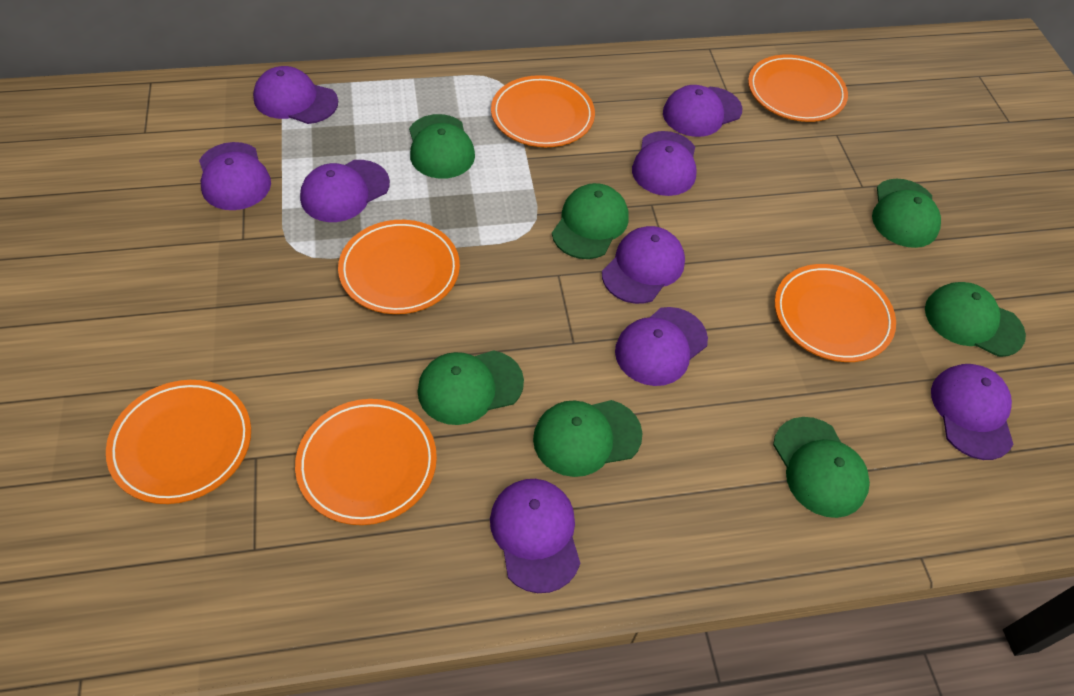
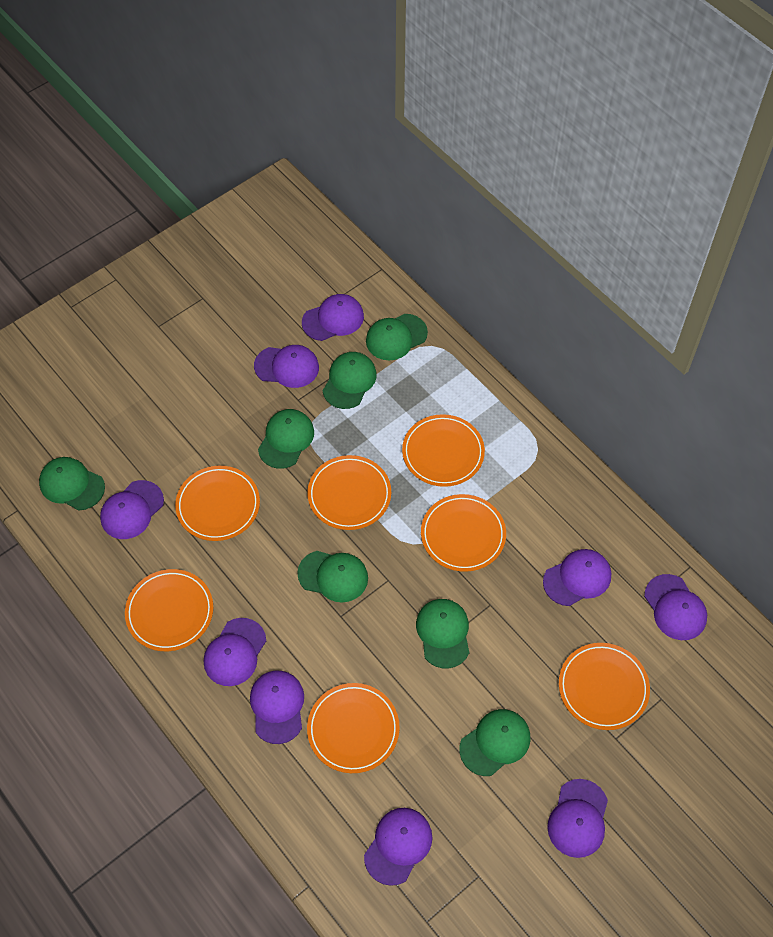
orange plate: 6 -> 7

